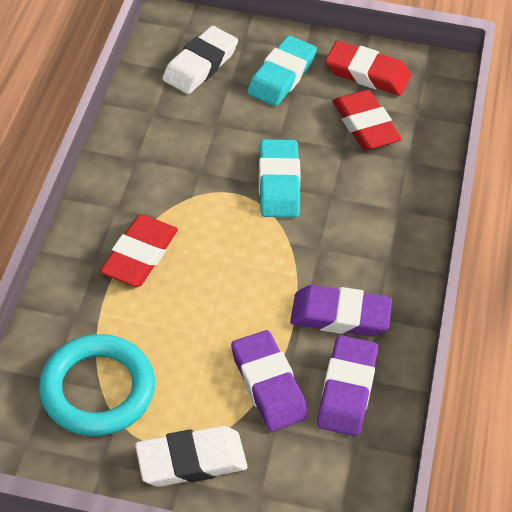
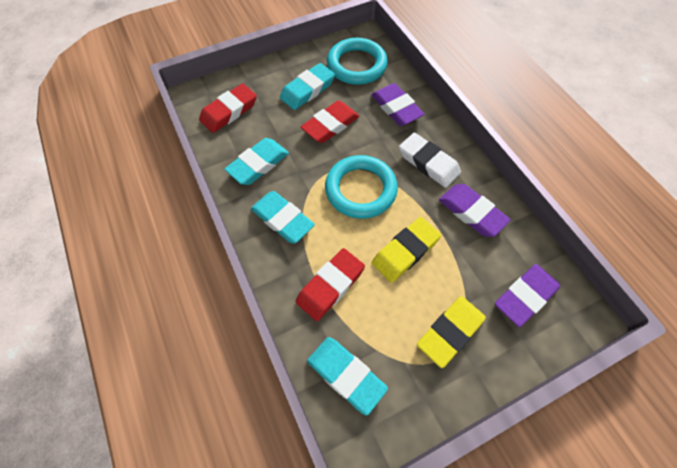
turquoise eraser: 2 -> 4
turquoise ring: 1 -> 2
white eraser: 2 -> 1
yellow eraser: 0 -> 2

